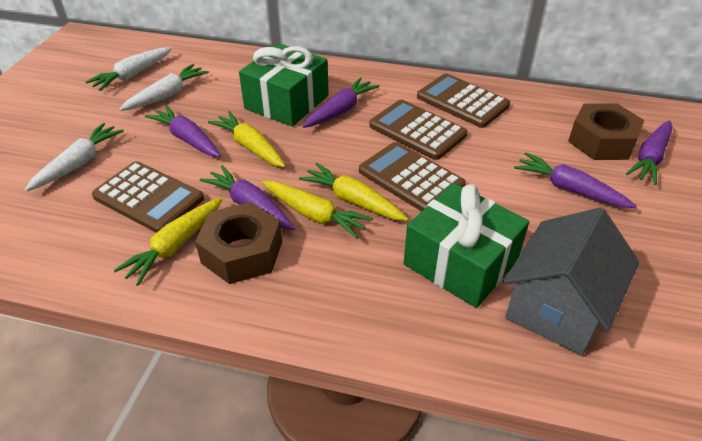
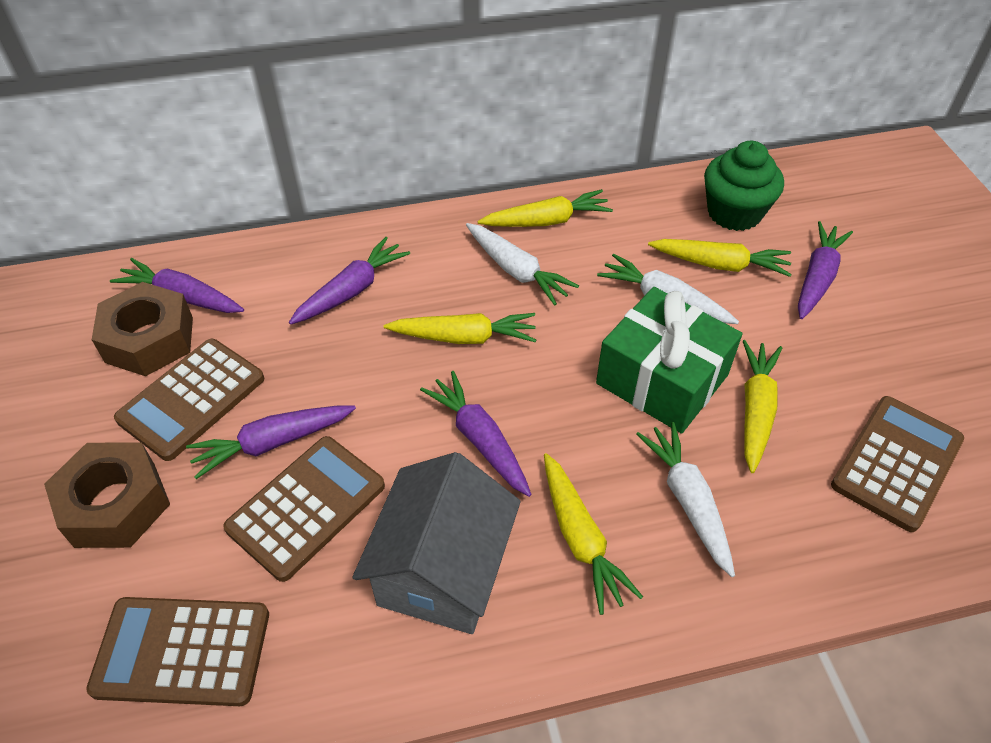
green cupcake: 0 -> 1
green gift: 2 -> 1
yellow carrot: 4 -> 5

